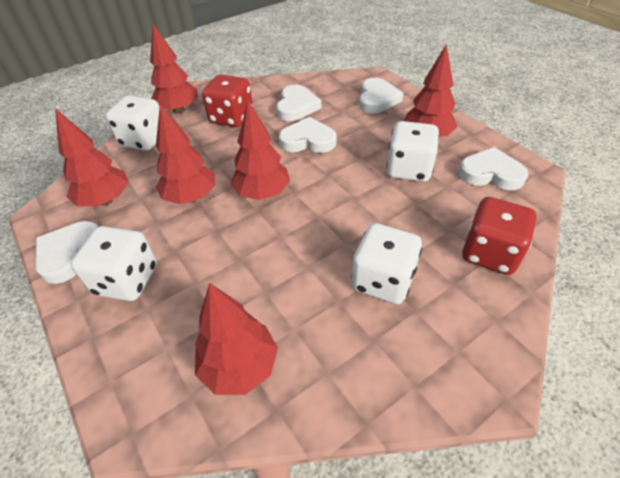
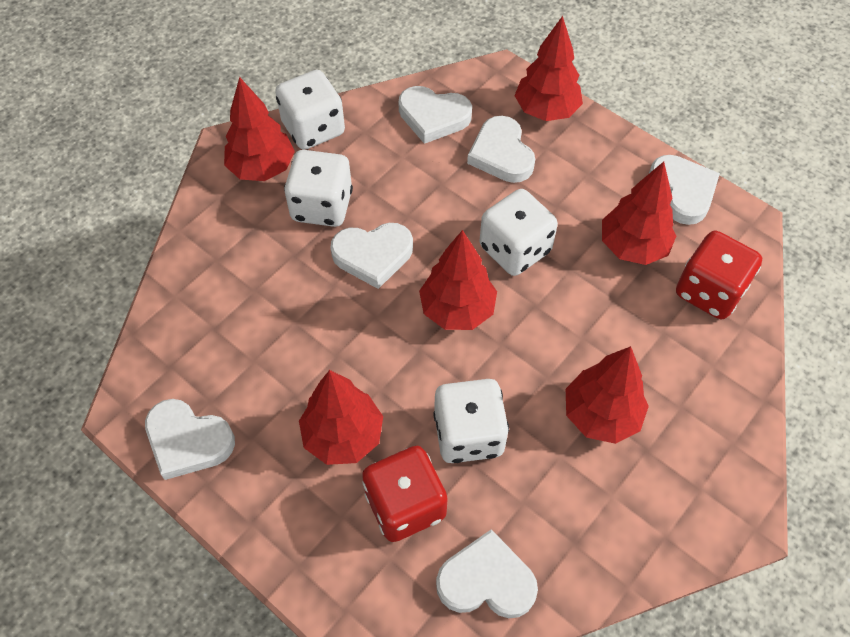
white heart: 5 -> 6

